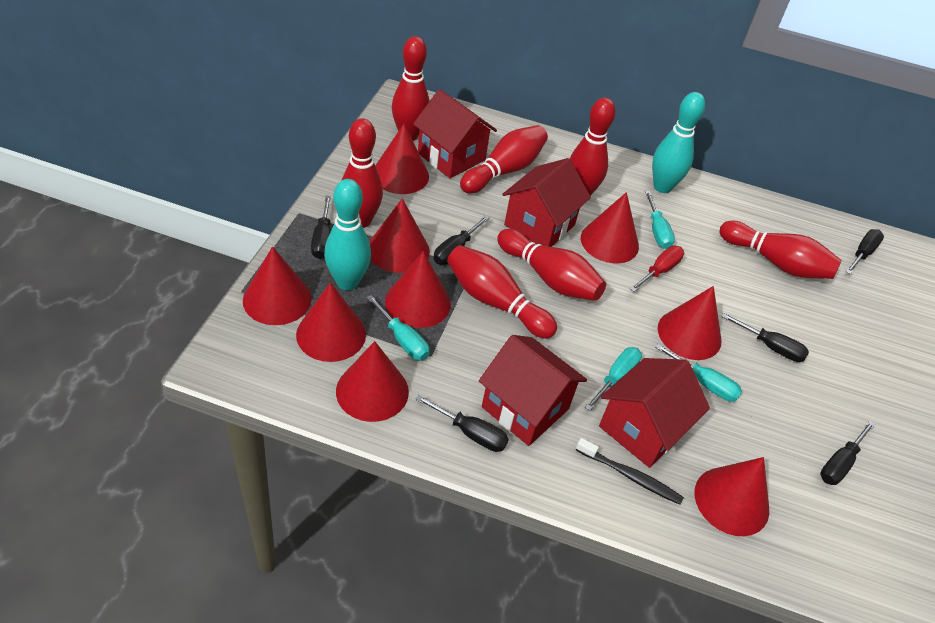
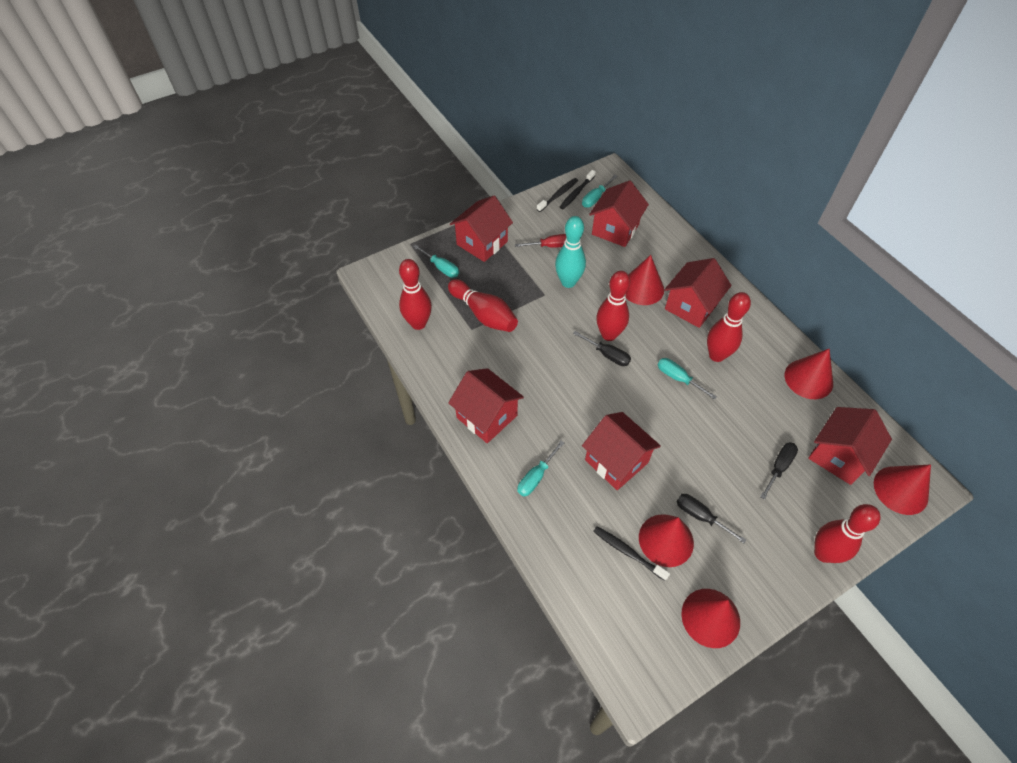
black screwdriver: 6 -> 3
black toothbrush: 1 -> 3
red bowling pin: 7 -> 5
red cone: 9 -> 5
red house: 4 -> 6
turquoise bowling pin: 2 -> 1

